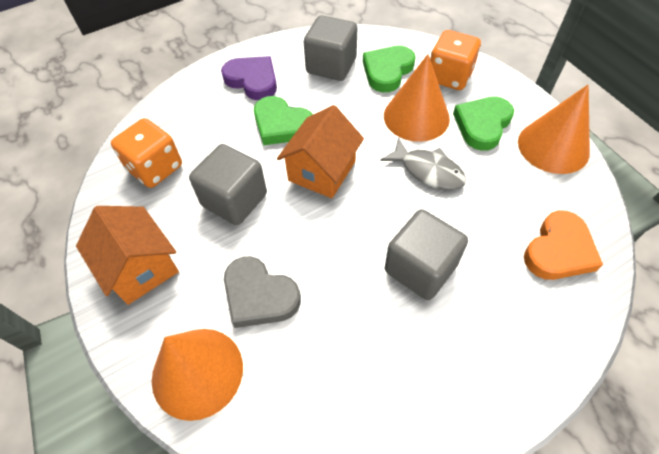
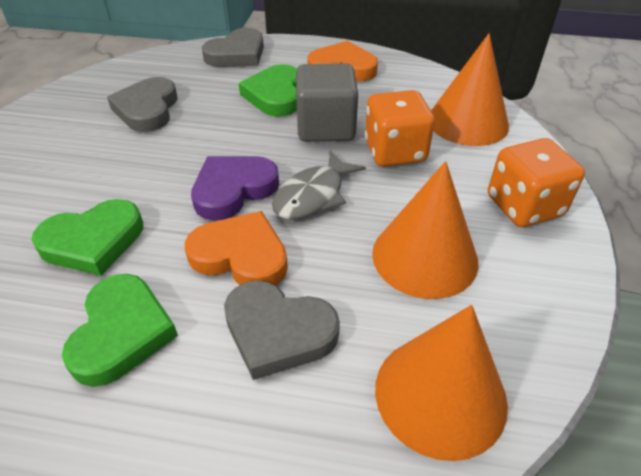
grey cube: 3 -> 1
grey heart: 1 -> 3
orange heart: 1 -> 2
orange house: 2 -> 0

